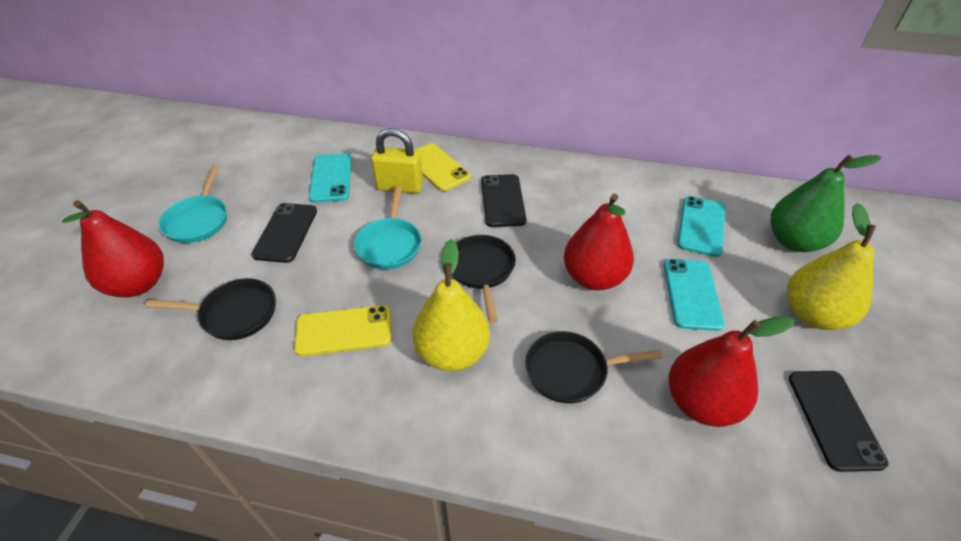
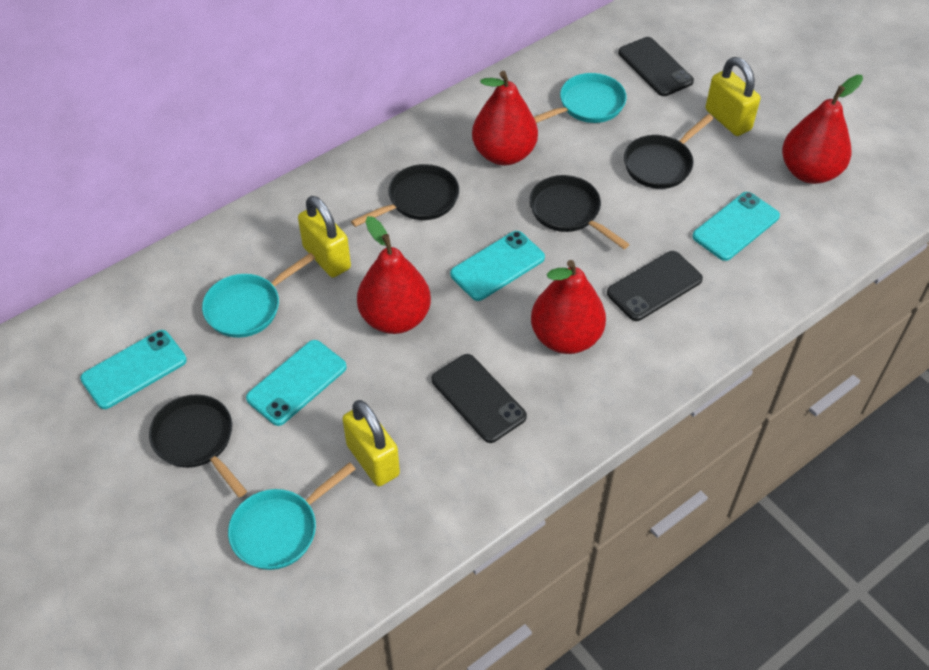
black pan: 3 -> 4
green pear: 1 -> 0
red pear: 3 -> 4
turquoise pan: 2 -> 3
turquoise phone: 3 -> 4
yellow padlock: 1 -> 3
yellow pear: 2 -> 0
yellow phone: 2 -> 0

